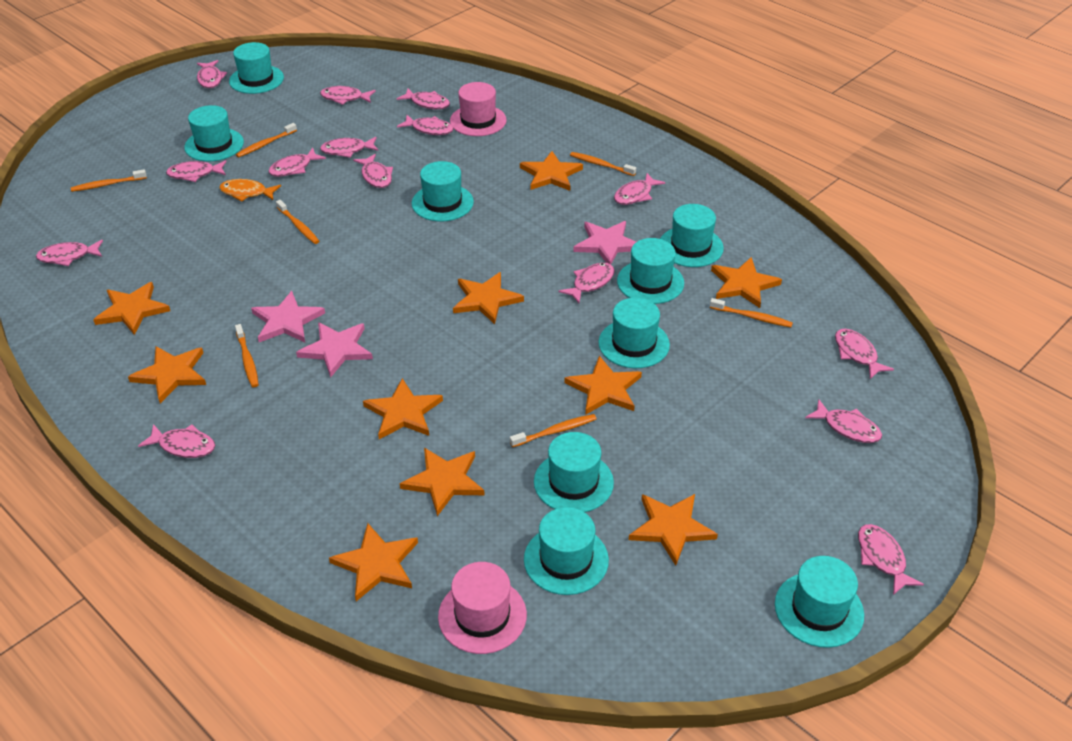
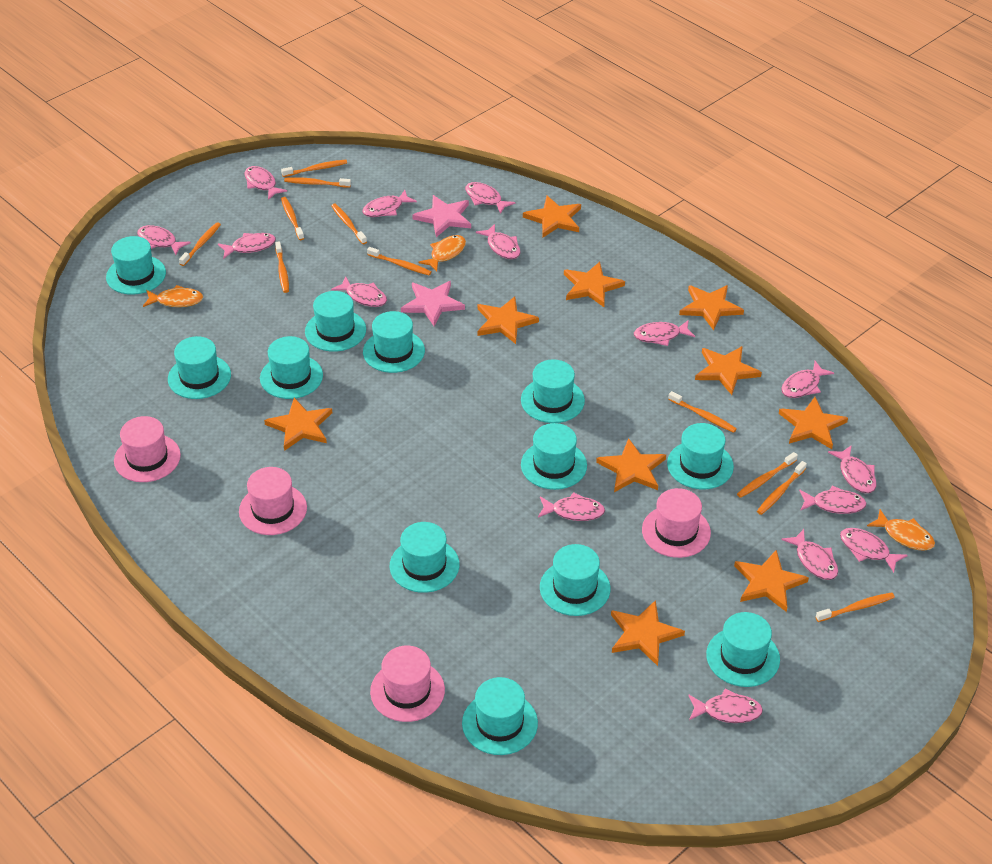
orange fish: 1 -> 3
orange toothbrush: 7 -> 11
pink hat: 2 -> 4
pink star: 3 -> 2
turquoise hat: 9 -> 12

